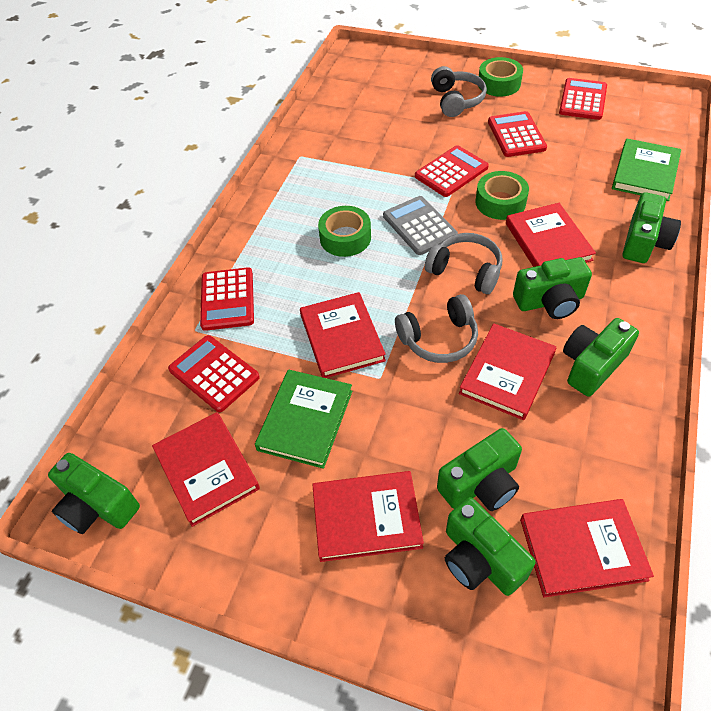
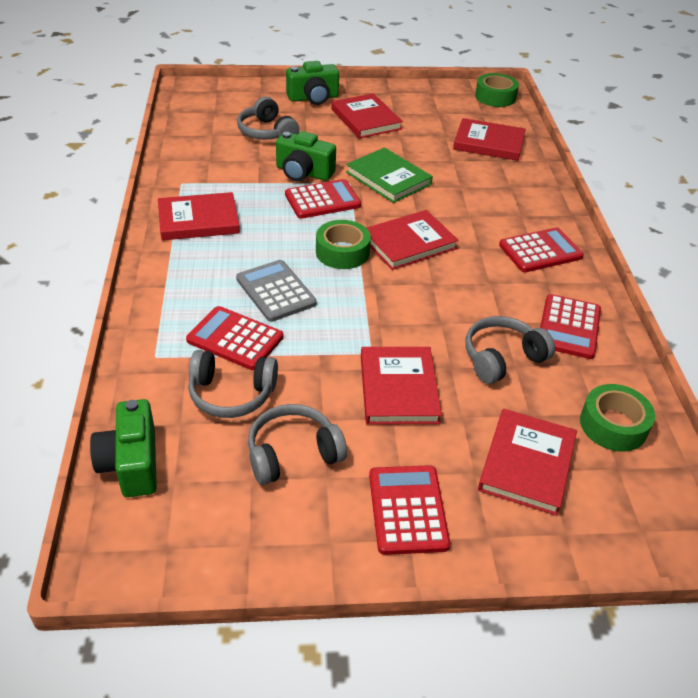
green book: 2 -> 1
green camera: 6 -> 3
grey headphones: 3 -> 4

